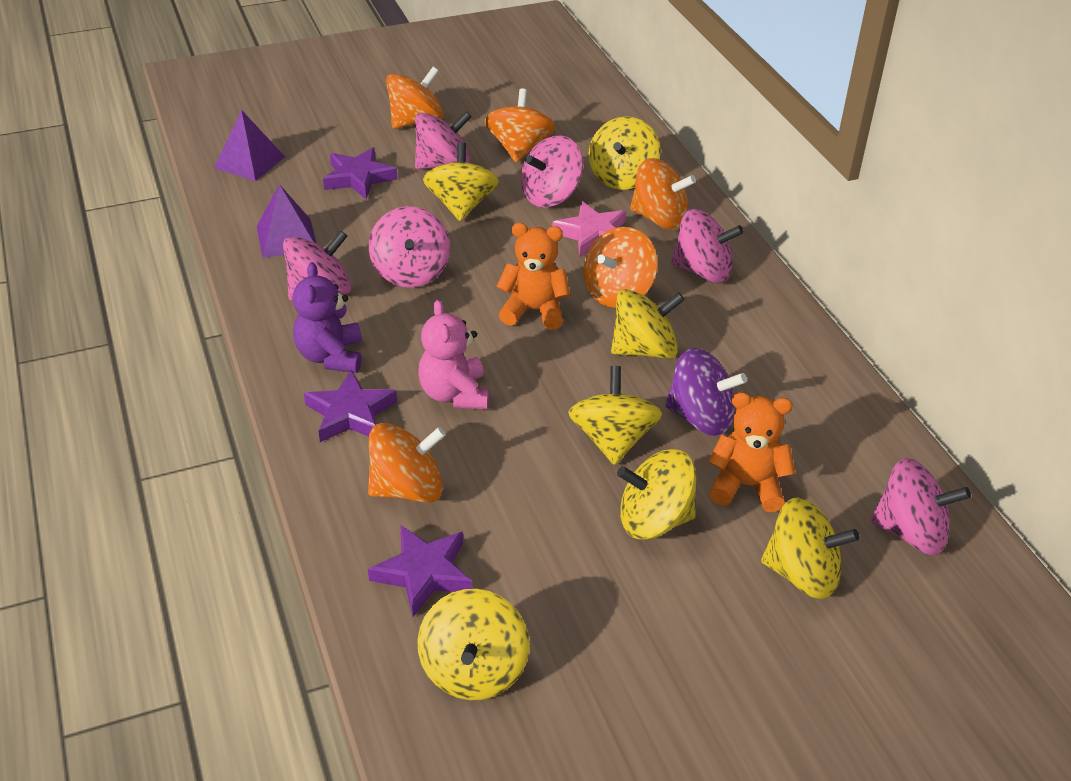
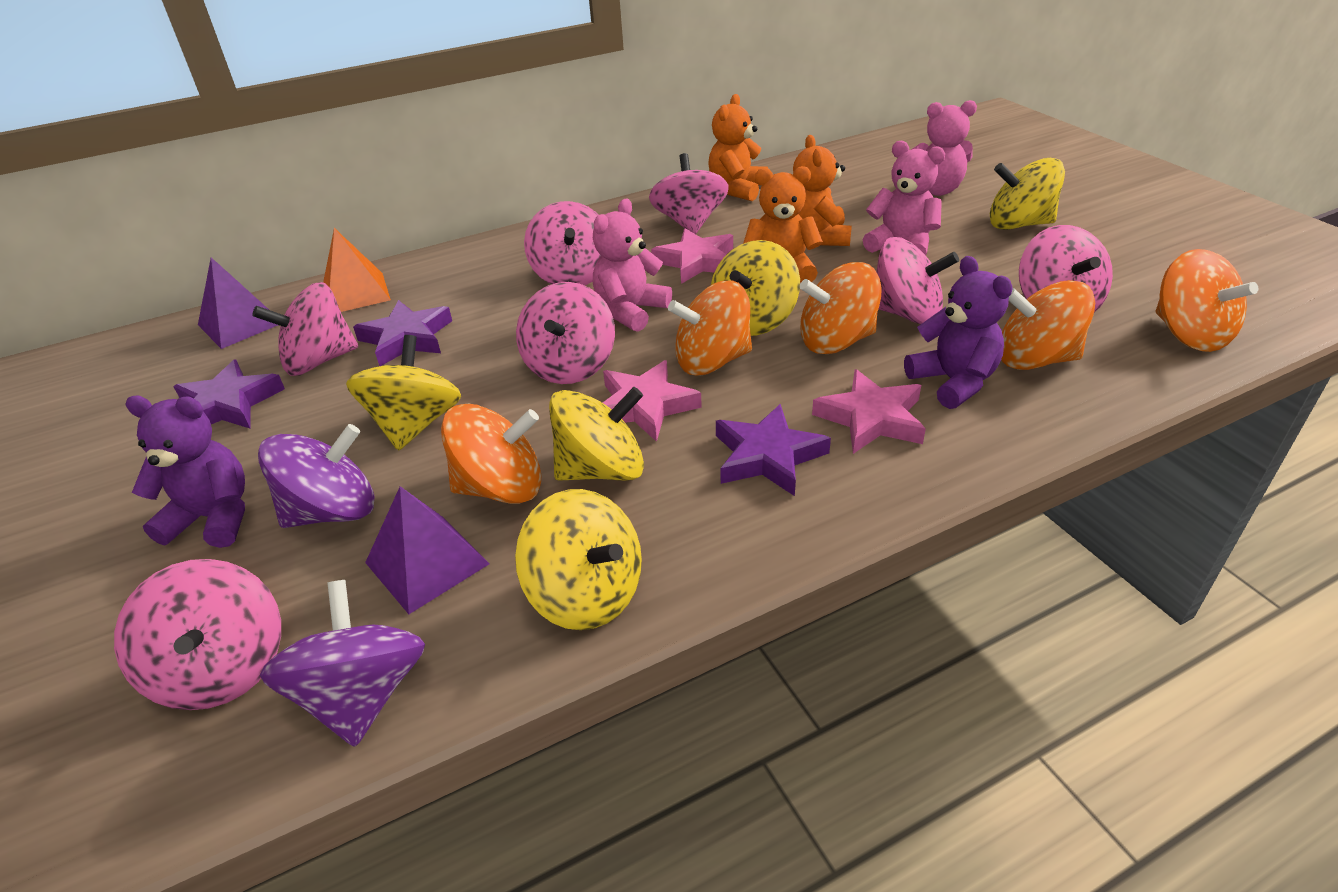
orange pyramid: 0 -> 1
orange teddy bear: 2 -> 3
pink spinning top: 6 -> 7
pink star: 1 -> 3
pink teddy bear: 1 -> 3
purple spinning top: 1 -> 2
purple teddy bear: 1 -> 2
yellow spinning top: 7 -> 5

